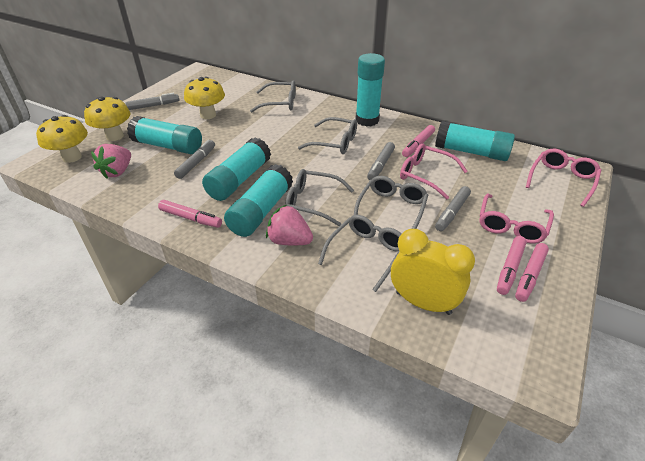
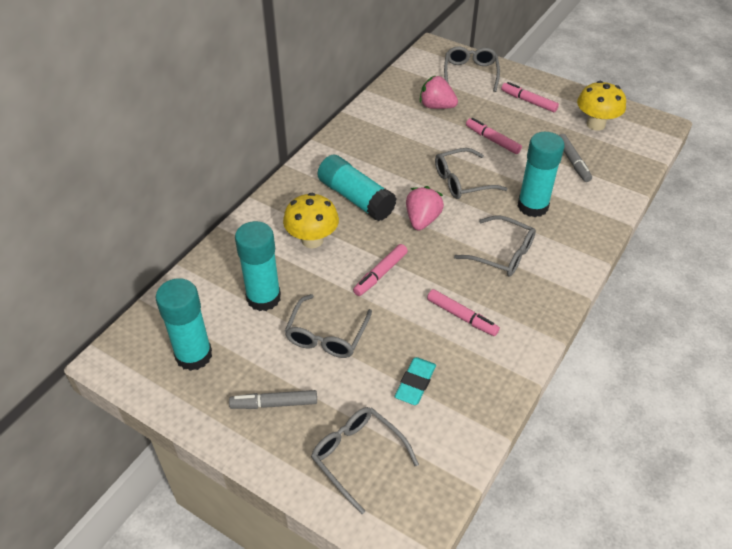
grey marker: 4 -> 2
pink glasses: 3 -> 0
turquoise eraser: 0 -> 1
turquoise glue stick: 5 -> 4
yellow clock: 1 -> 0
yellow mushroom: 3 -> 2

